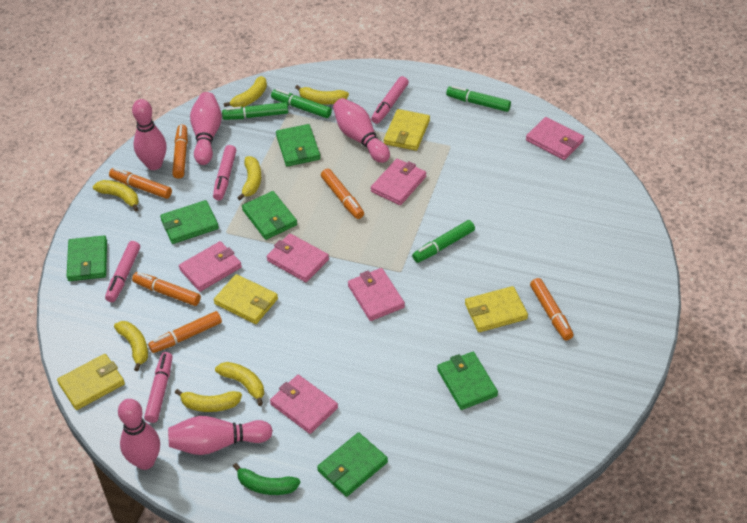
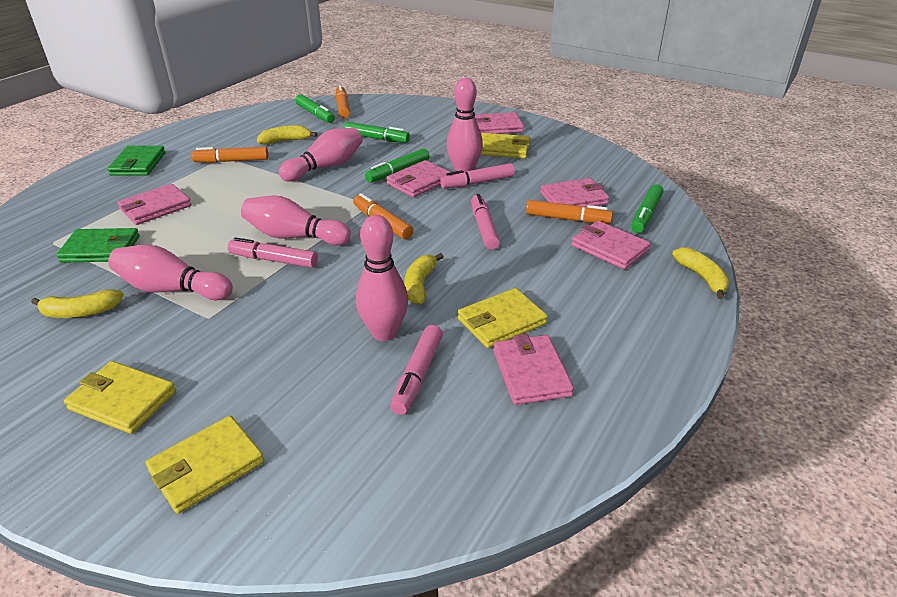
green banana: 1 -> 0
green wallet: 6 -> 2
orange marker: 6 -> 4
yellow banana: 7 -> 4

